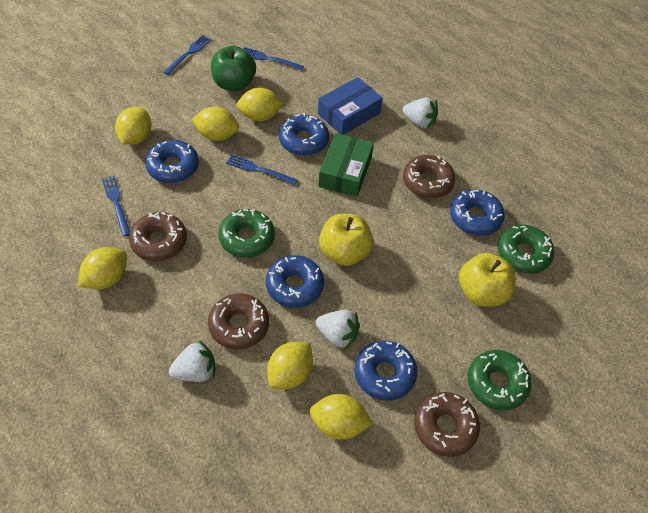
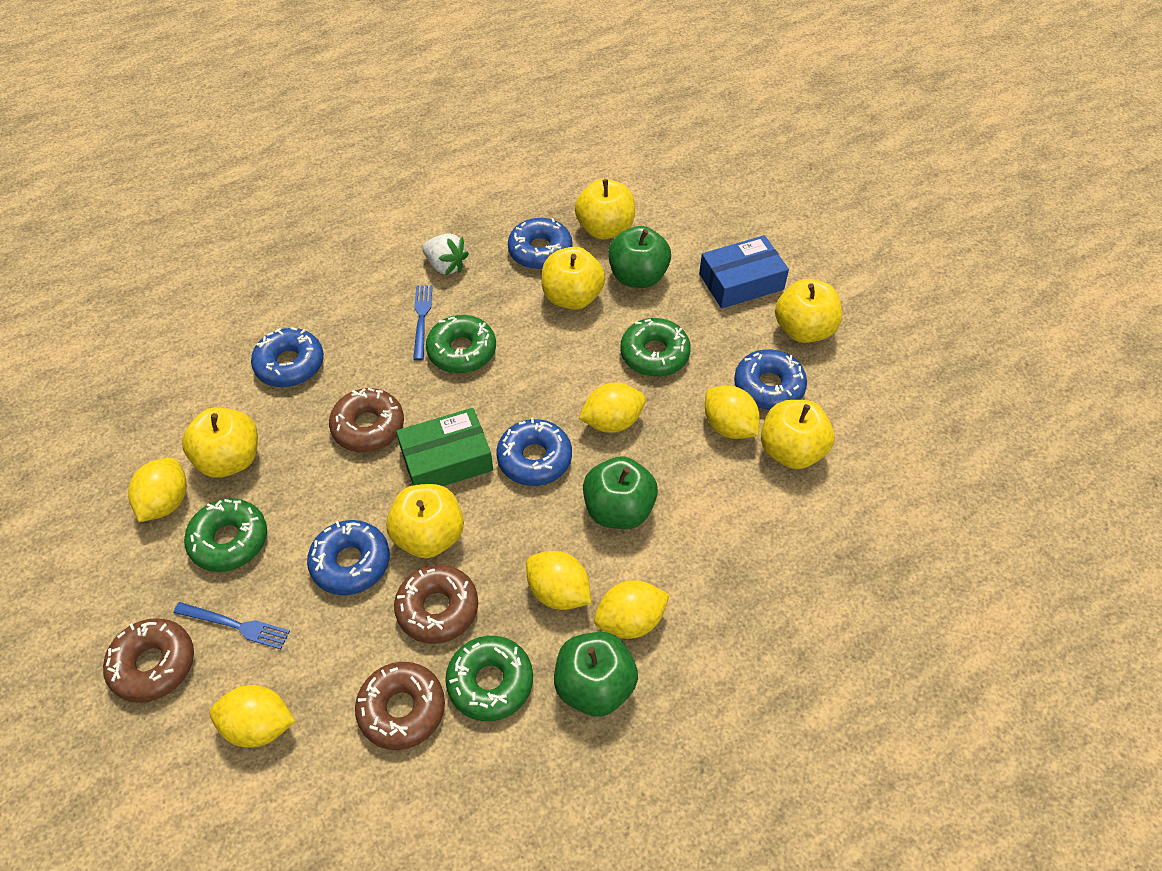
blue fork: 4 -> 2
green apple: 1 -> 3
green donut: 3 -> 4
white strawberry: 3 -> 1
yellow apple: 2 -> 6

